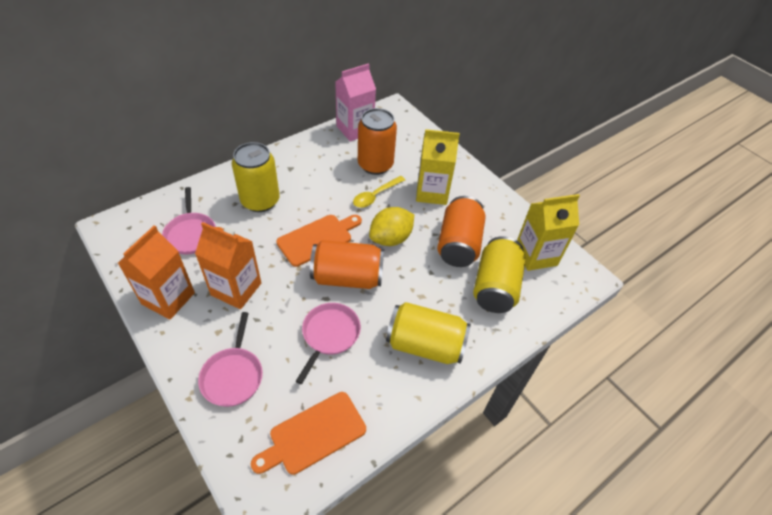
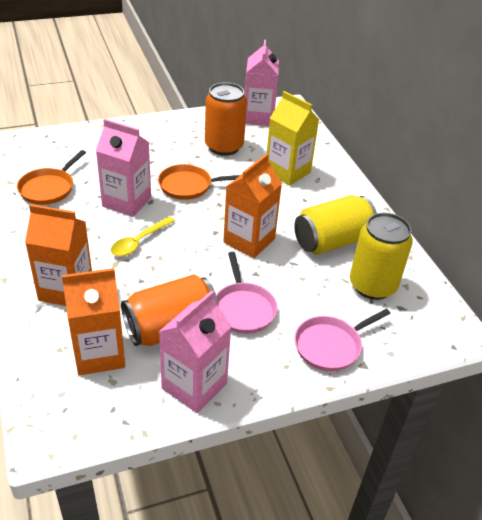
orange can: 3 -> 2
orange carton: 2 -> 3
orange cutting board: 2 -> 0
orange pan: 0 -> 2
pink carton: 1 -> 3
pink pan: 3 -> 2
yellow can: 3 -> 2
yellow carton: 2 -> 1
yellow lemon: 1 -> 0

